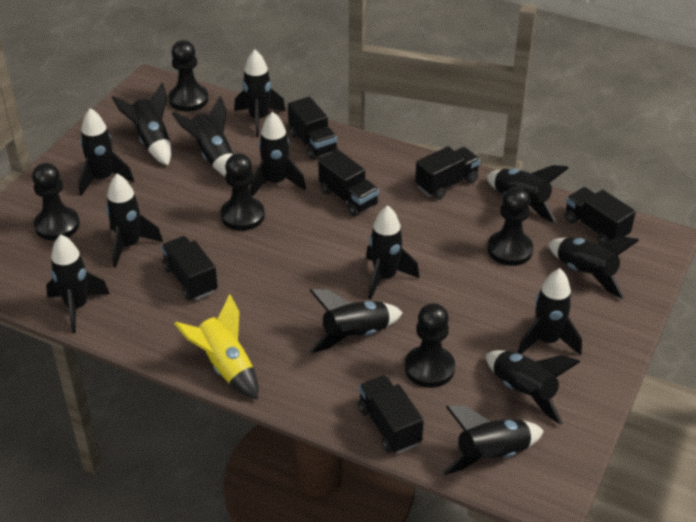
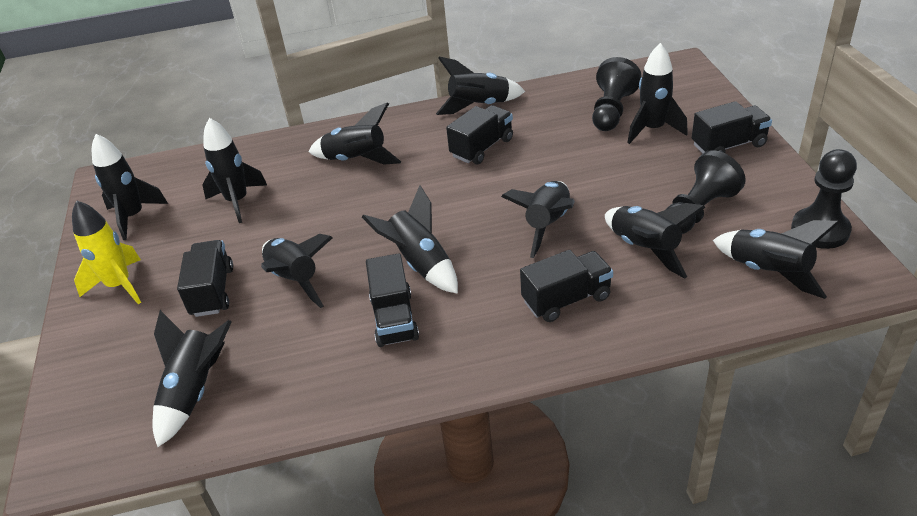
black pawn: 5 -> 3
black rocket: 14 -> 11
black truck: 6 -> 5

